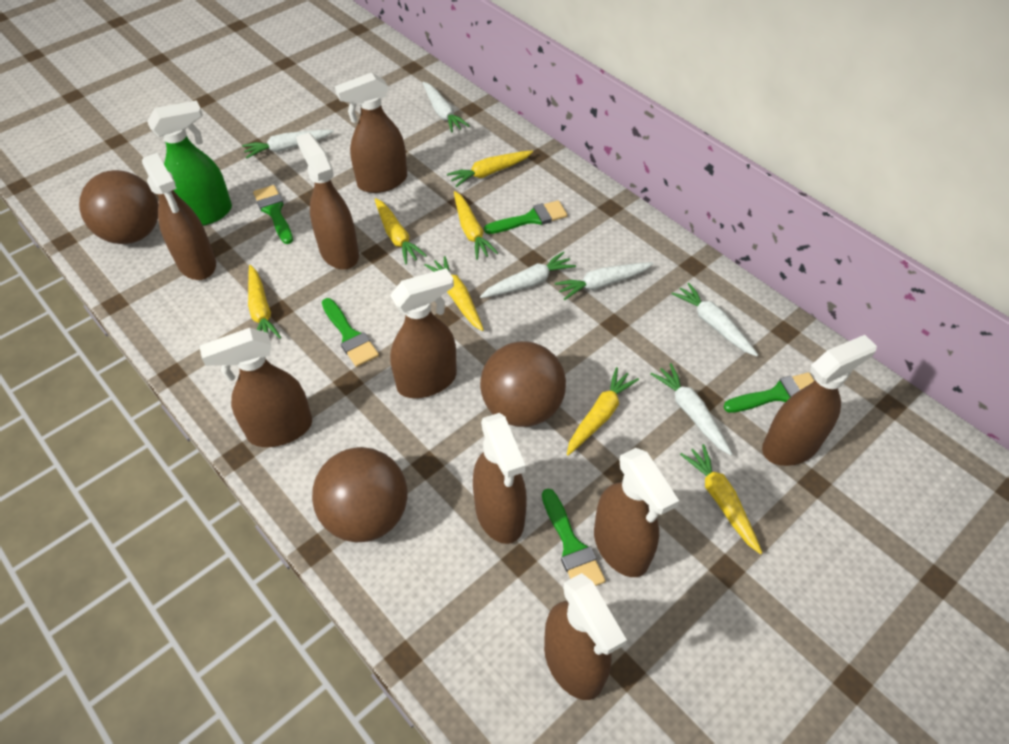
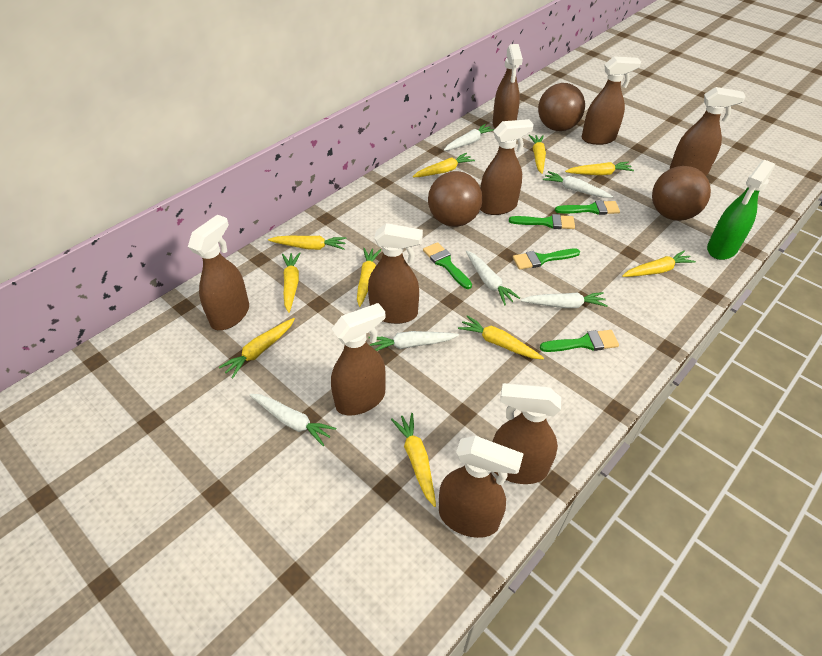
yellow carrot: 7 -> 10

